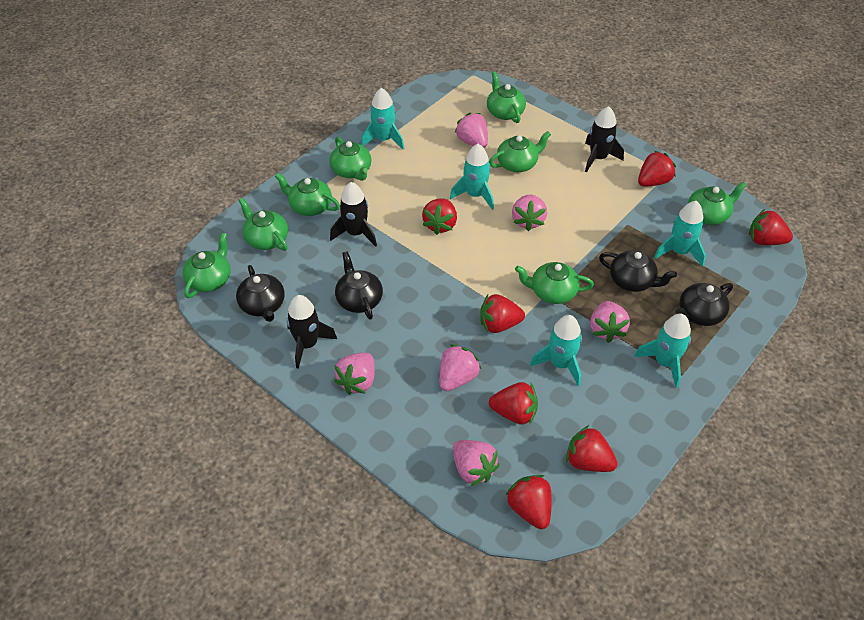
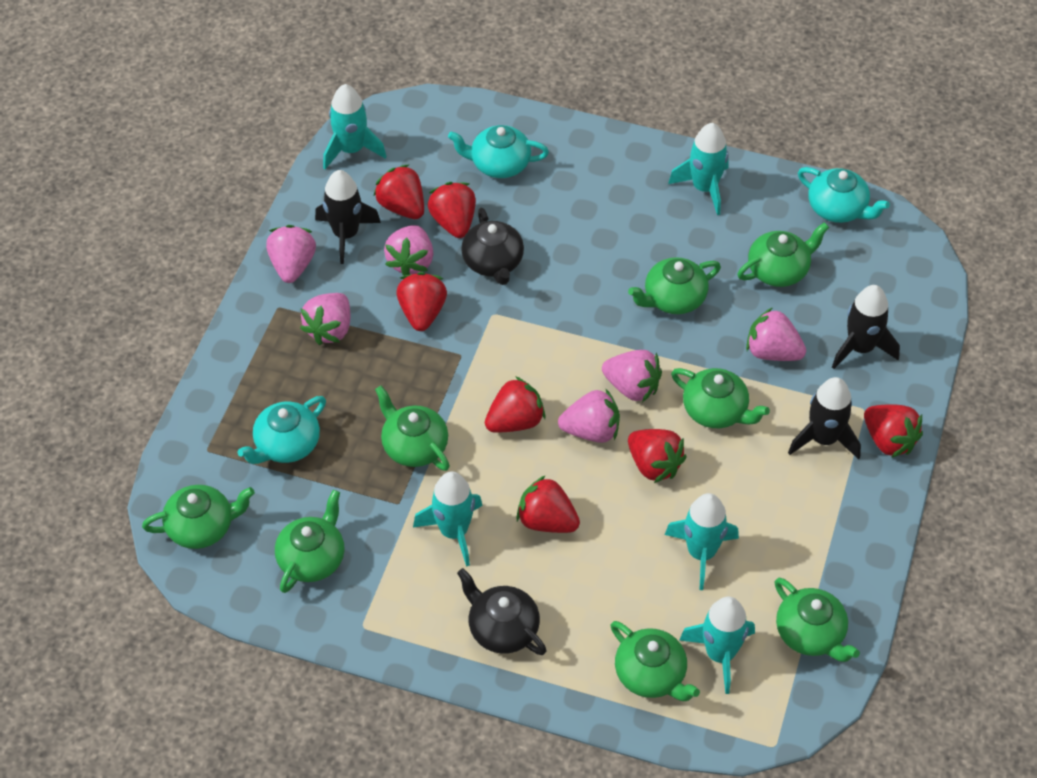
black teapot: 4 -> 2
turquoise teapot: 0 -> 3

